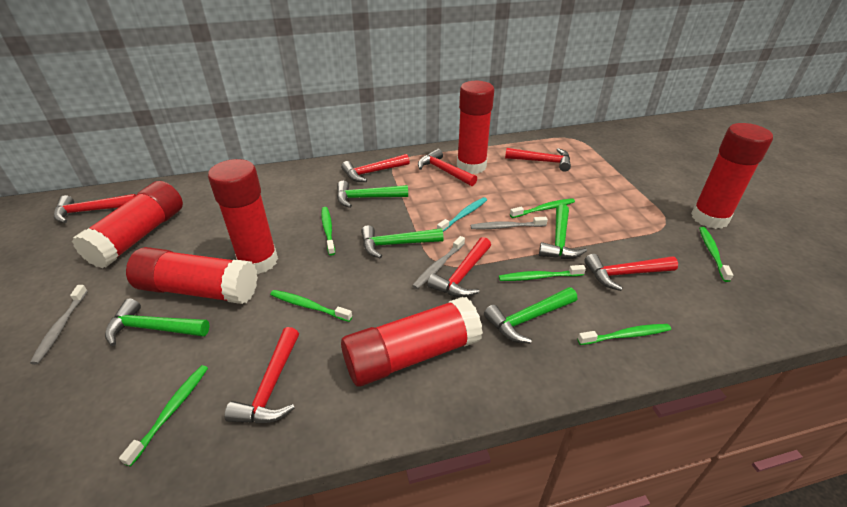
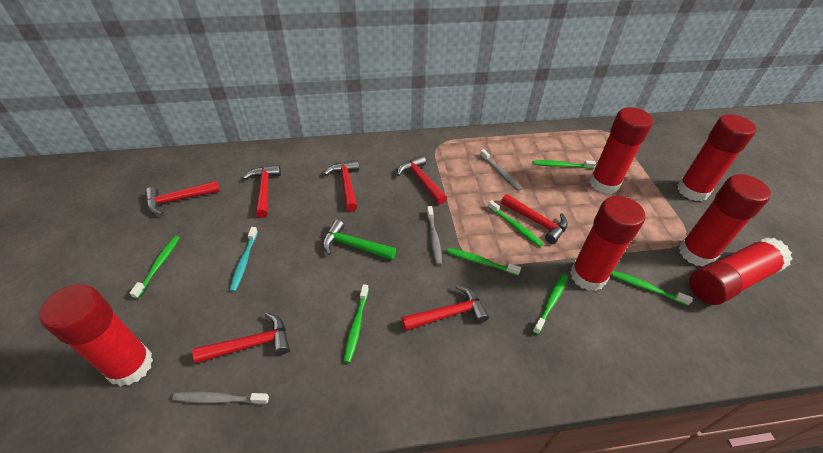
green hammer: 5 -> 1

